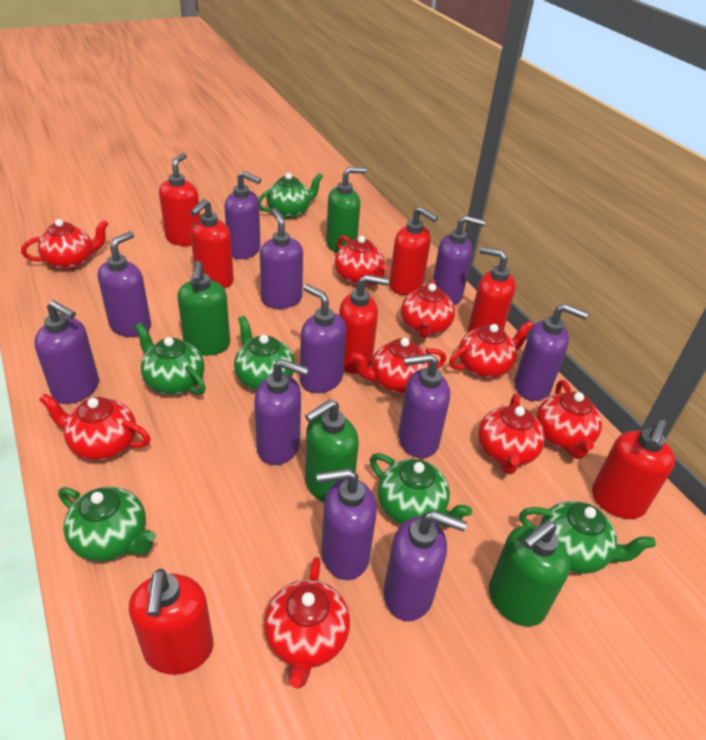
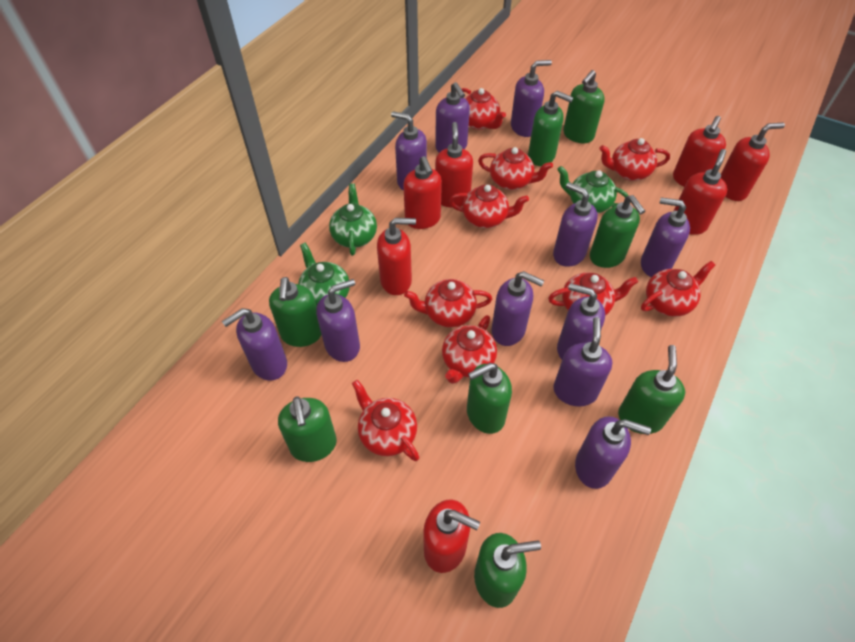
green soap dispenser: 4 -> 8
green teapot: 6 -> 3

